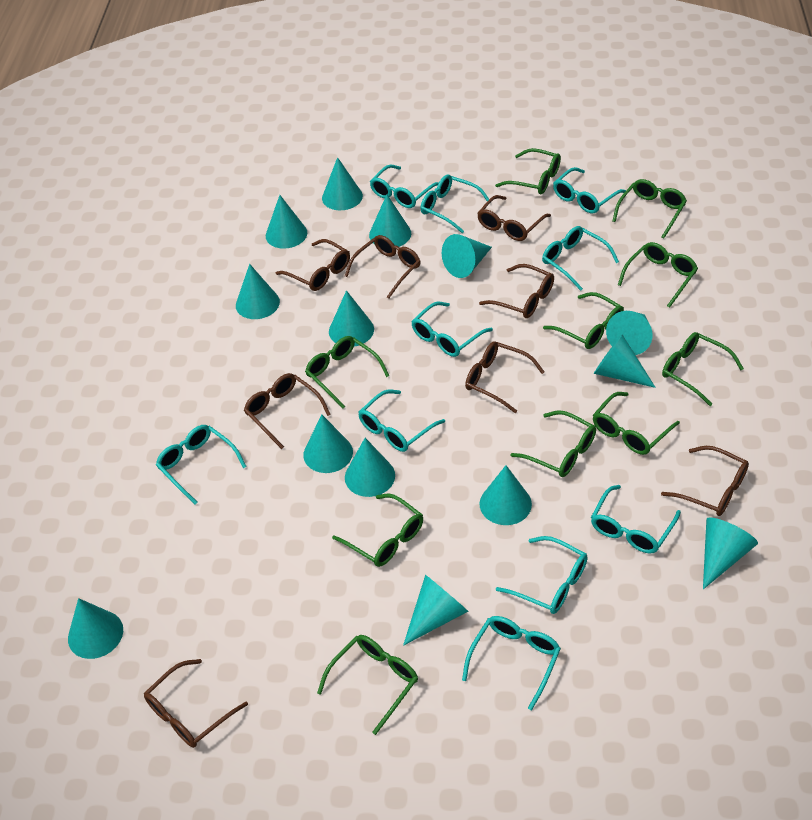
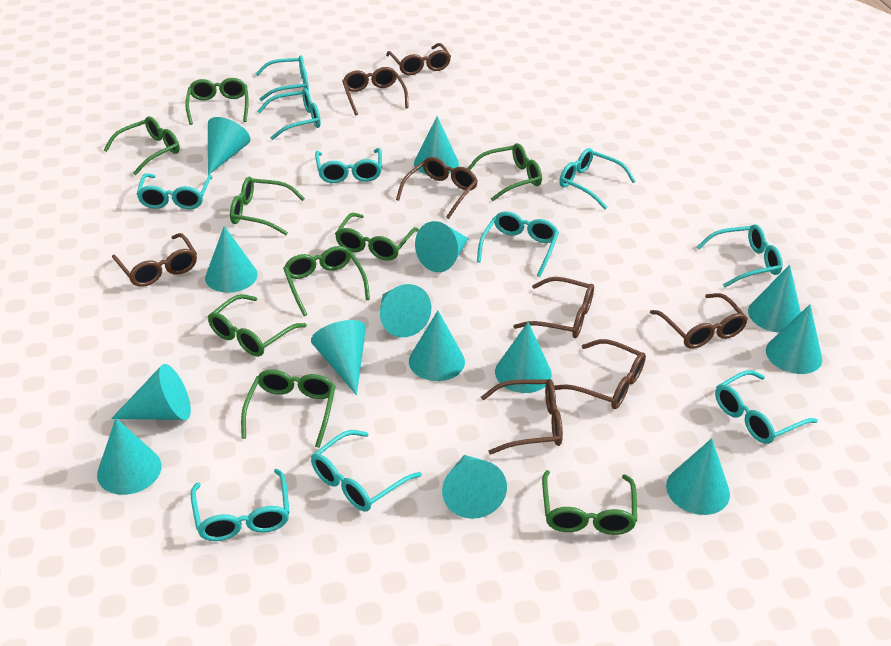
green glasses: 10 -> 9

